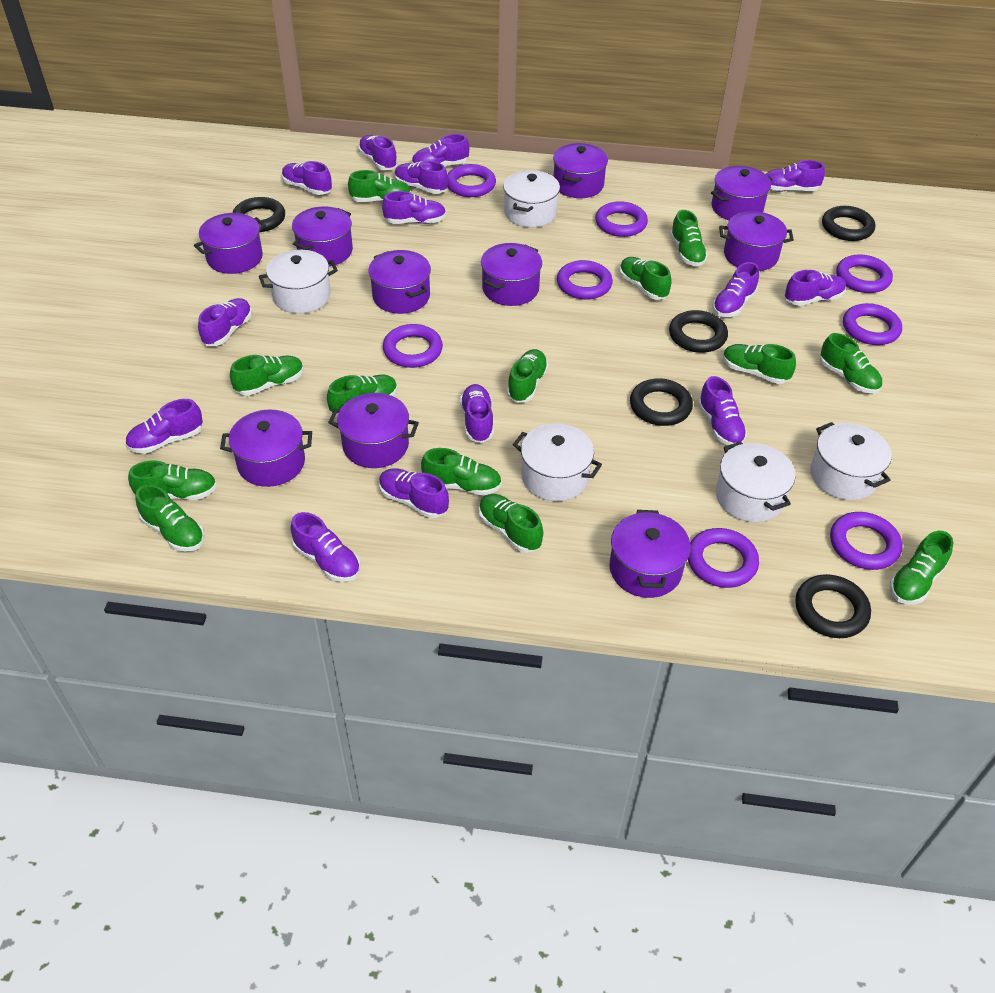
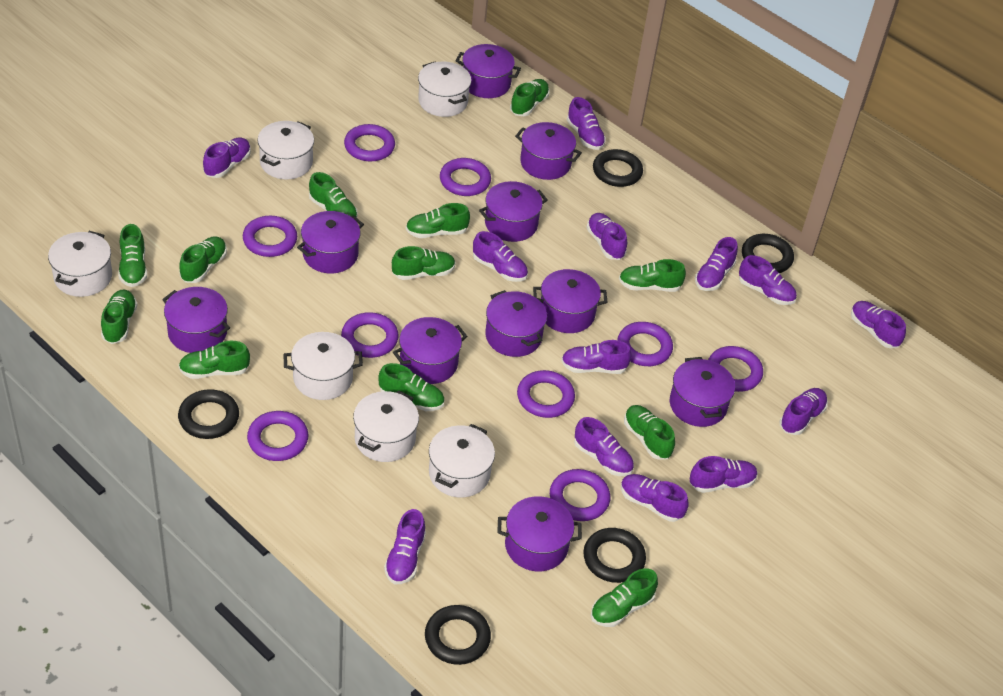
green shoe: 13 -> 12
purple ring: 8 -> 9
purple shoe: 14 -> 13
white pot: 5 -> 6

